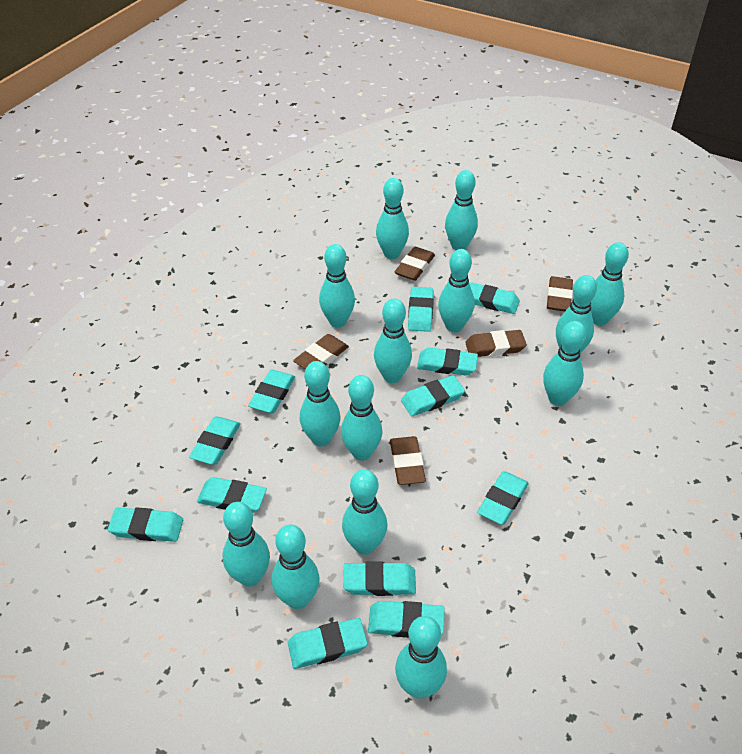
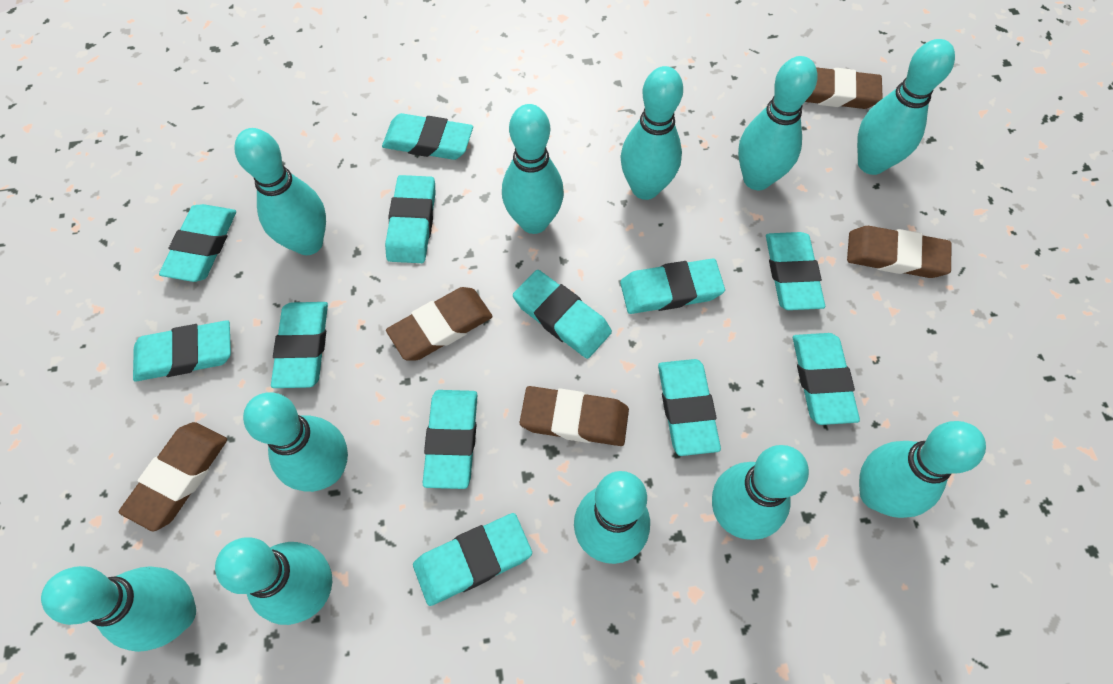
turquoise bowling pin: 14 -> 11

